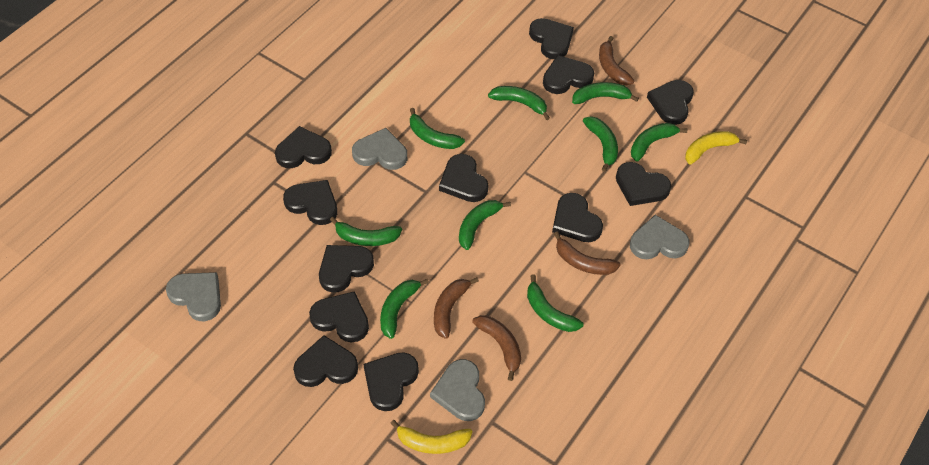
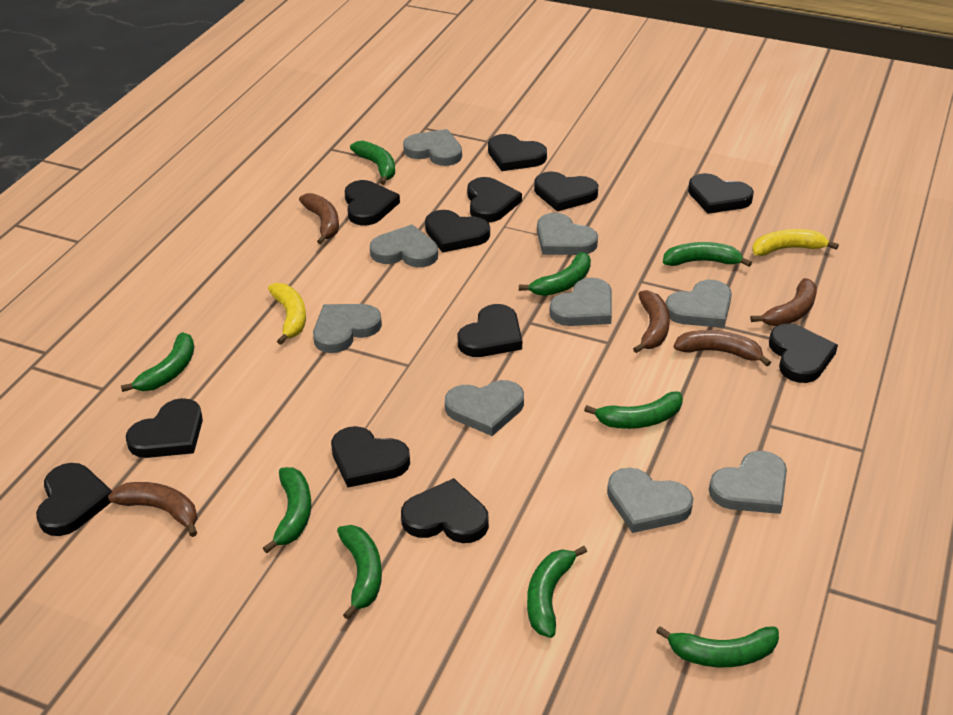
brown banana: 4 -> 5
grey heart: 4 -> 9

